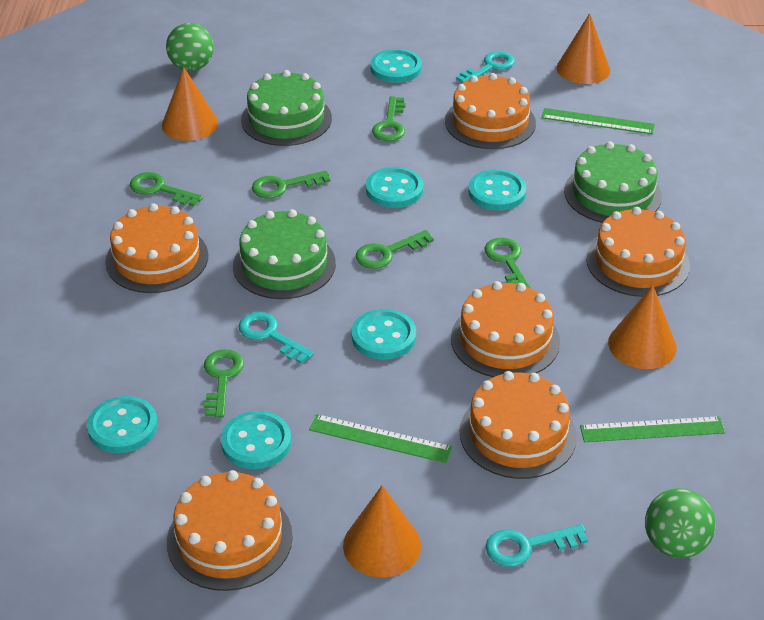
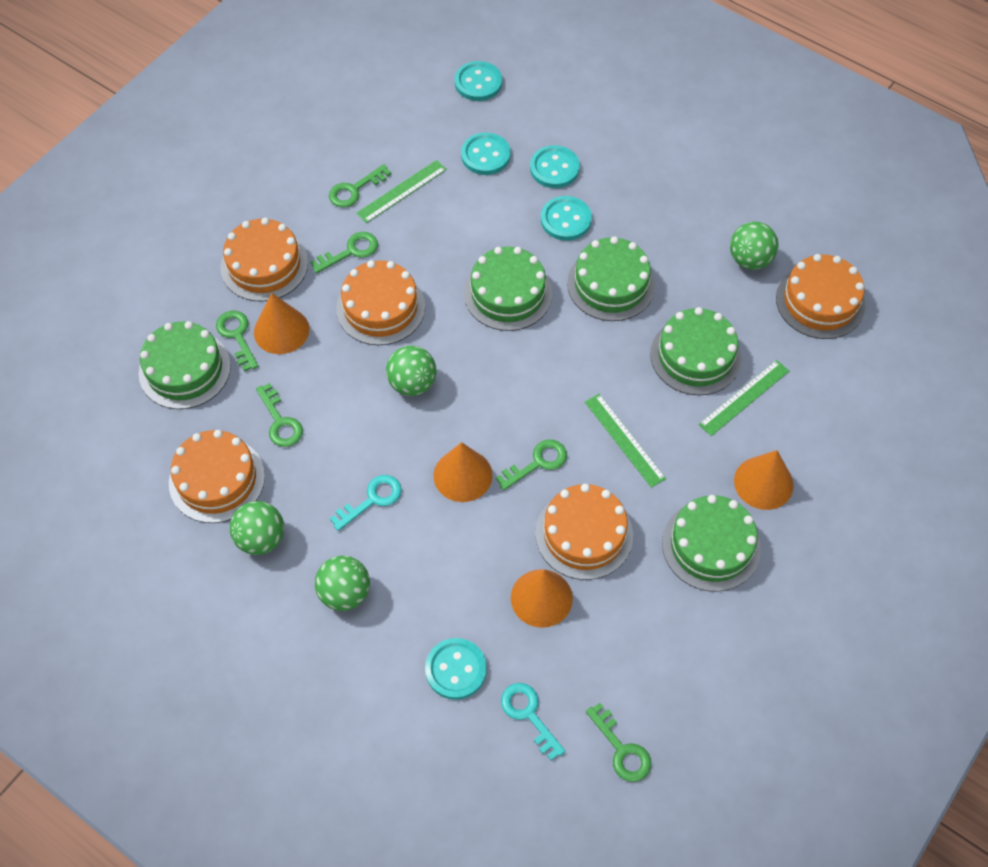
green ball: 2 -> 4
green cake: 3 -> 5
orange cake: 6 -> 5
turquoise button: 6 -> 5
turquoise key: 3 -> 2

